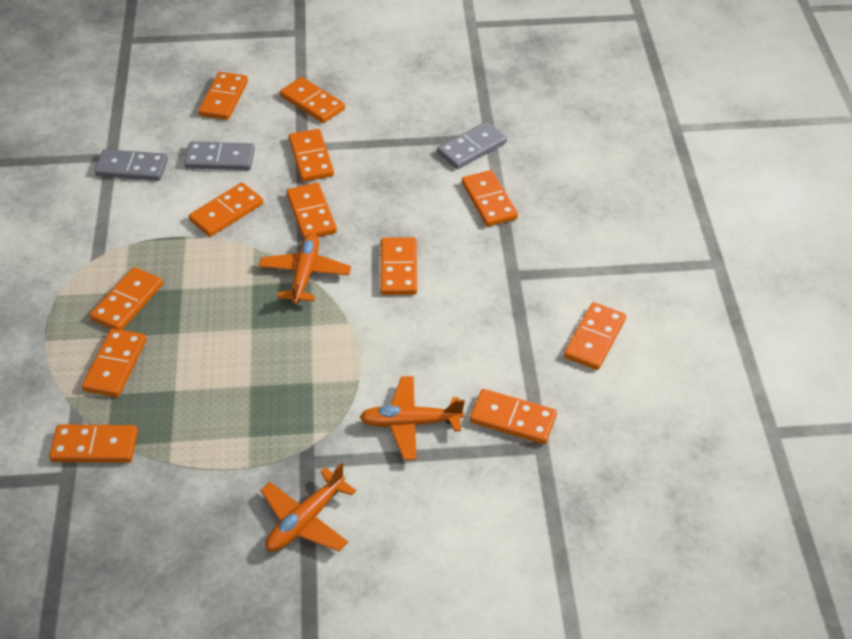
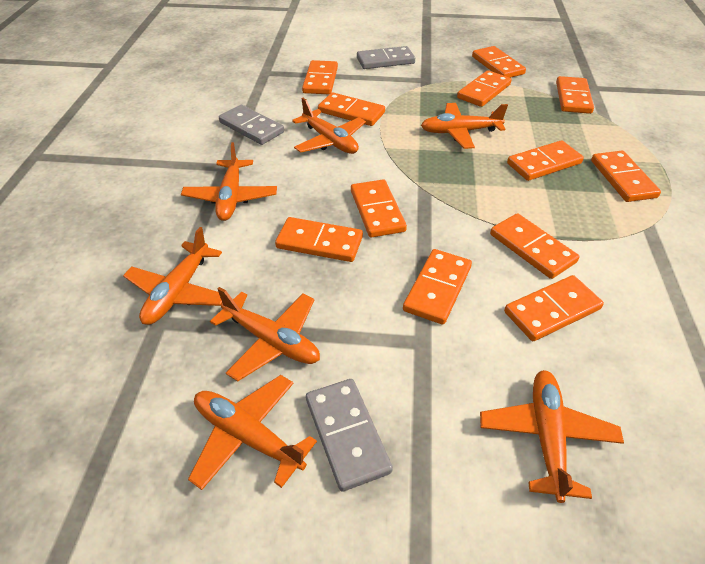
orange plane: 3 -> 7

